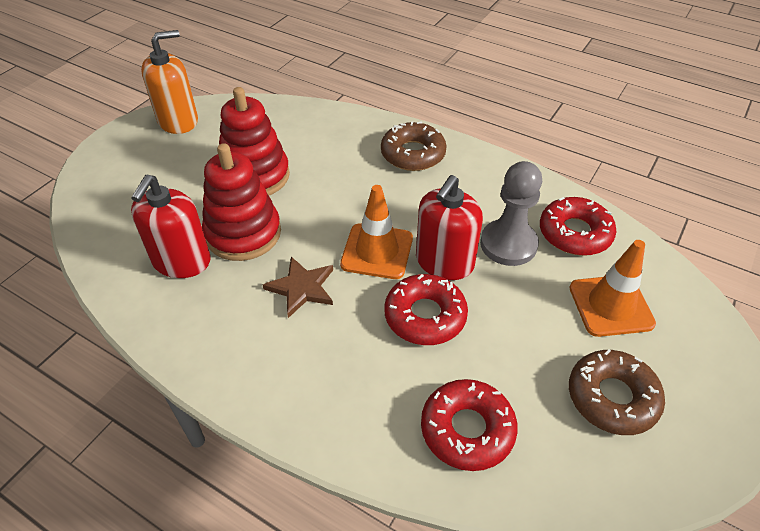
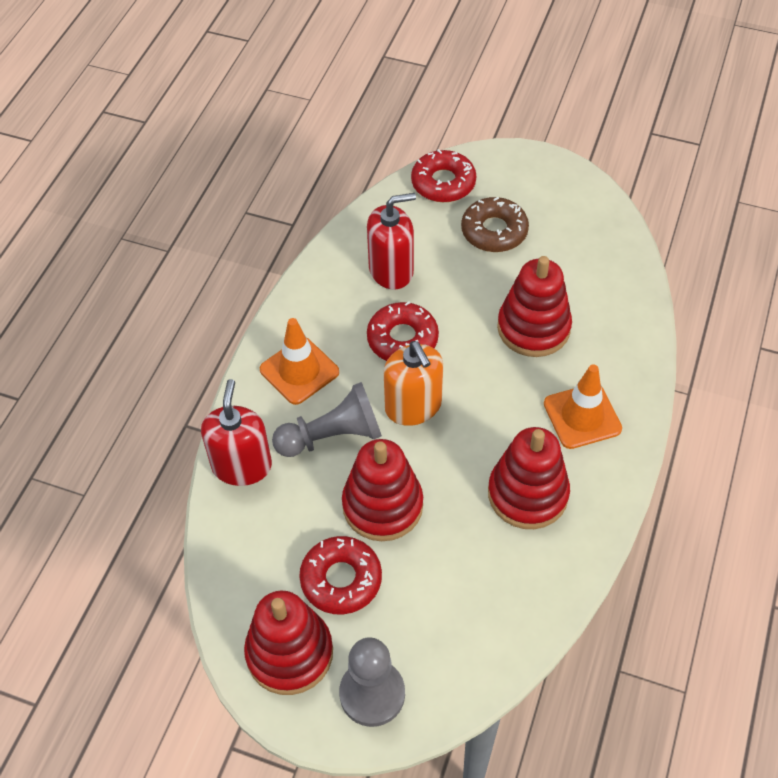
brown donut: 2 -> 1
brown star: 1 -> 0
grey pawn: 1 -> 2
red stacking toy: 2 -> 4

